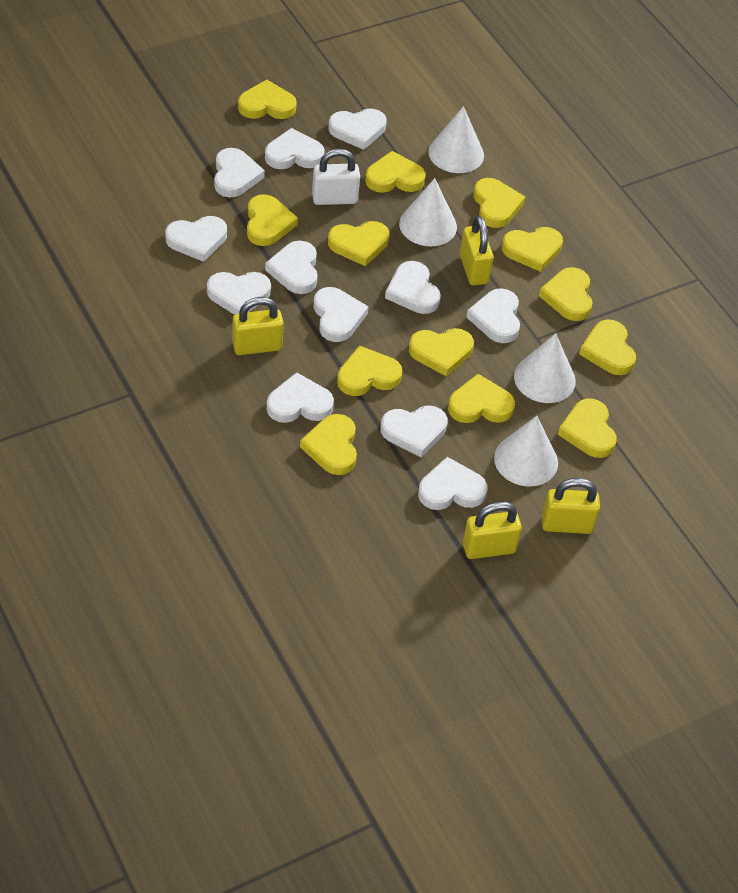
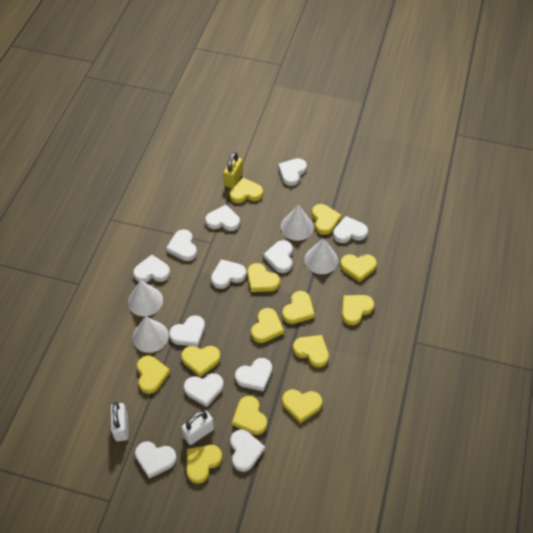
white padlock: 1 -> 2
yellow padlock: 4 -> 1

